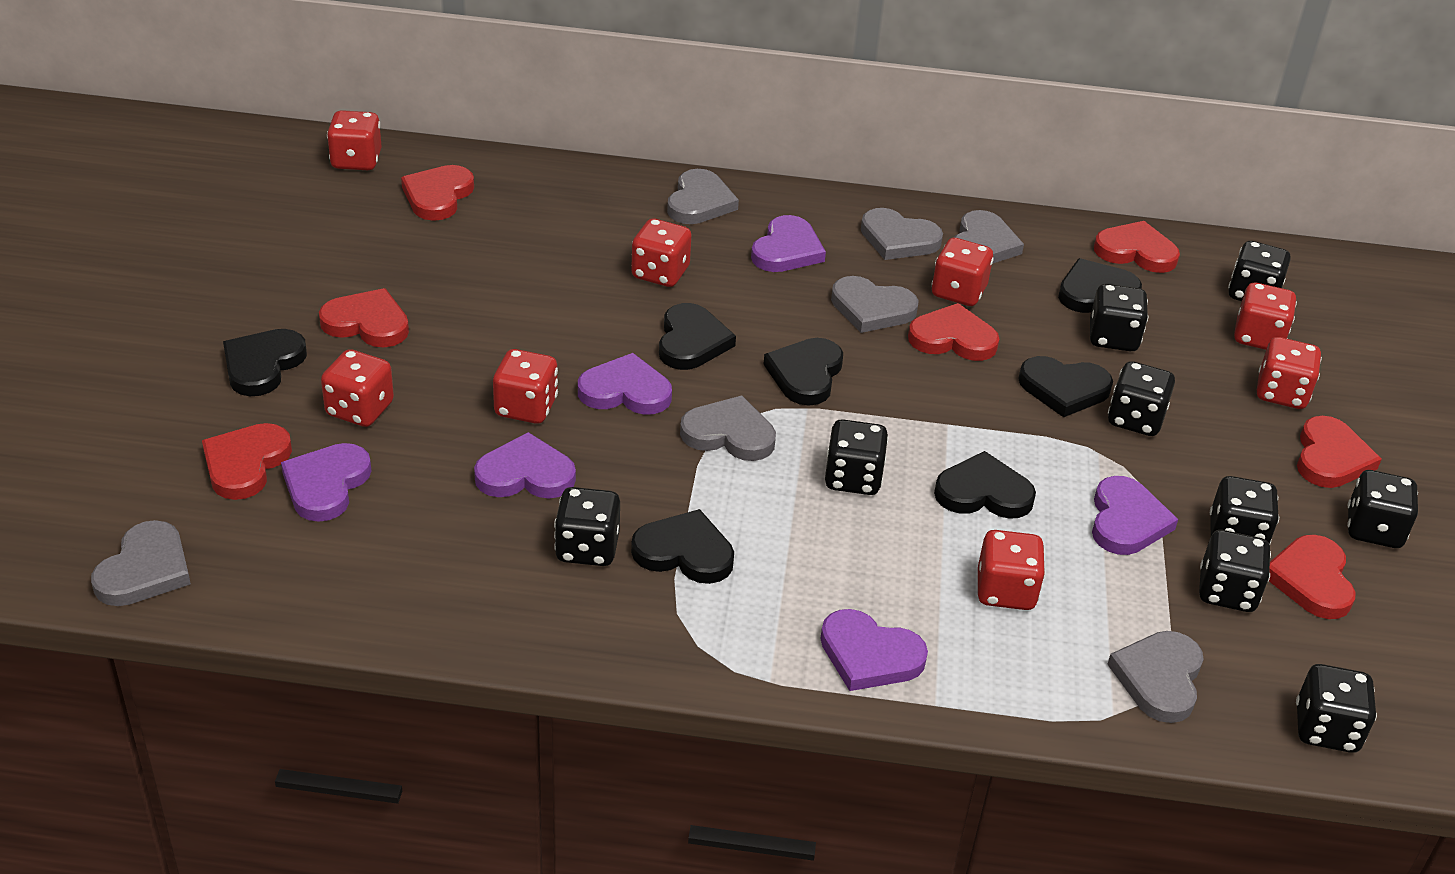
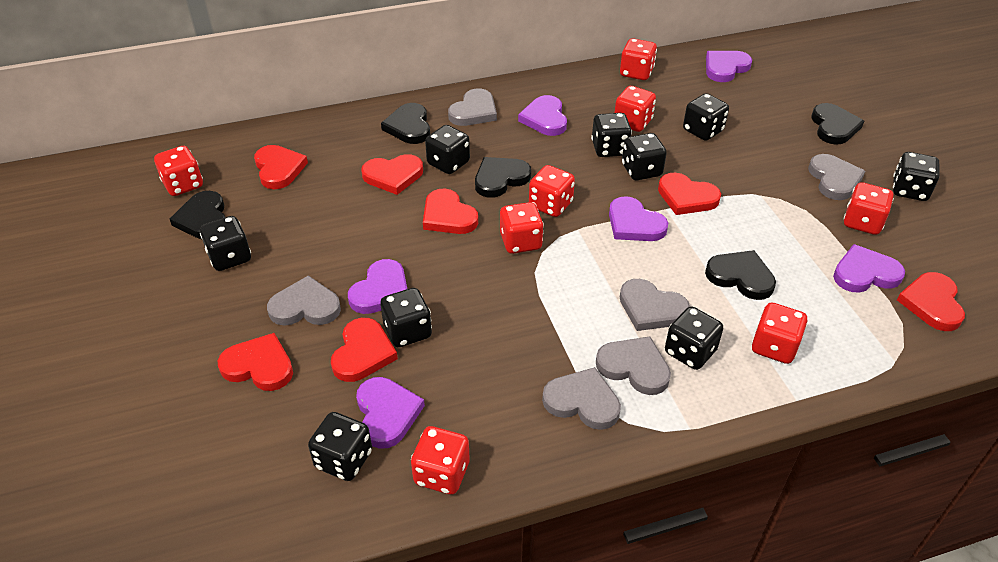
black heart: 7 -> 5
grey heart: 7 -> 6

